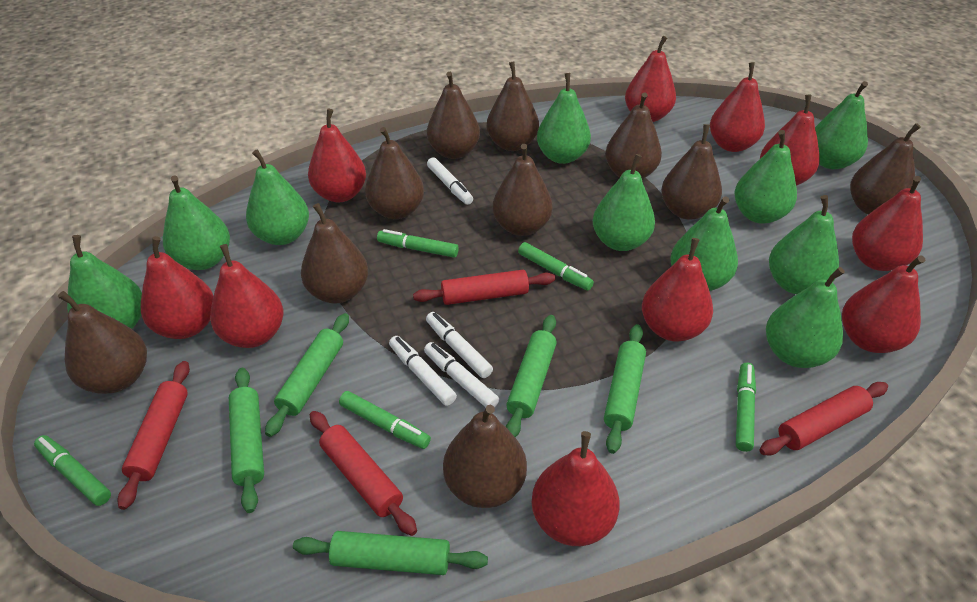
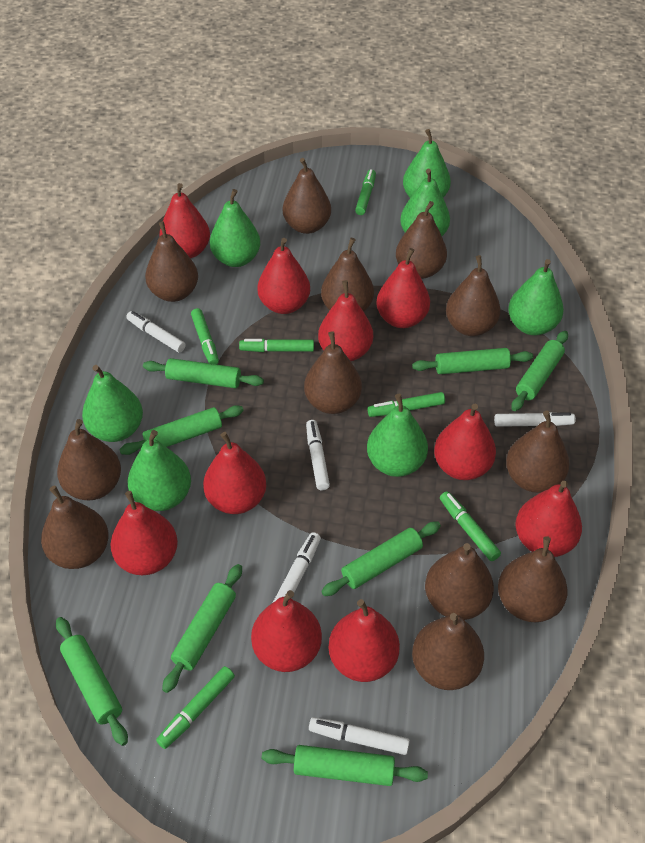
brown pear: 10 -> 12
green marker: 5 -> 6
green pear: 10 -> 7
green rolling pin: 5 -> 8
red rolling pin: 4 -> 0
white marker: 4 -> 5

